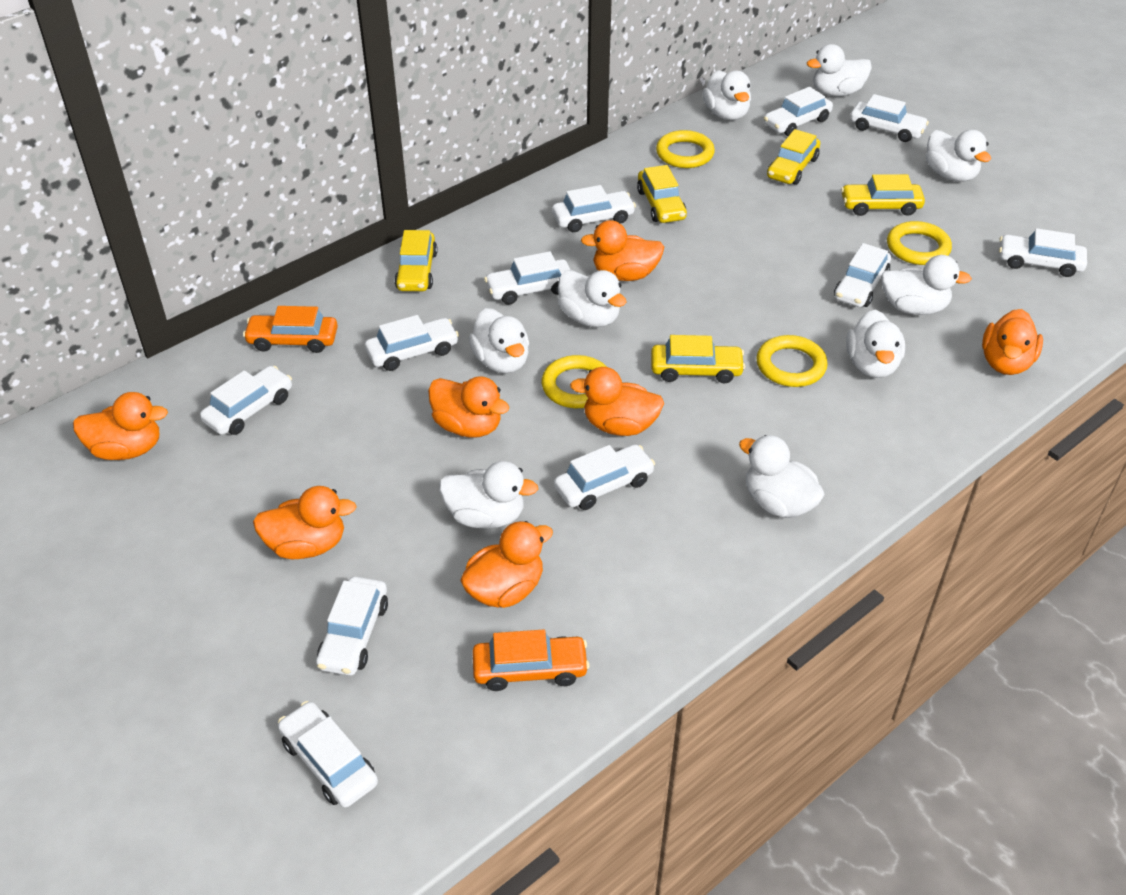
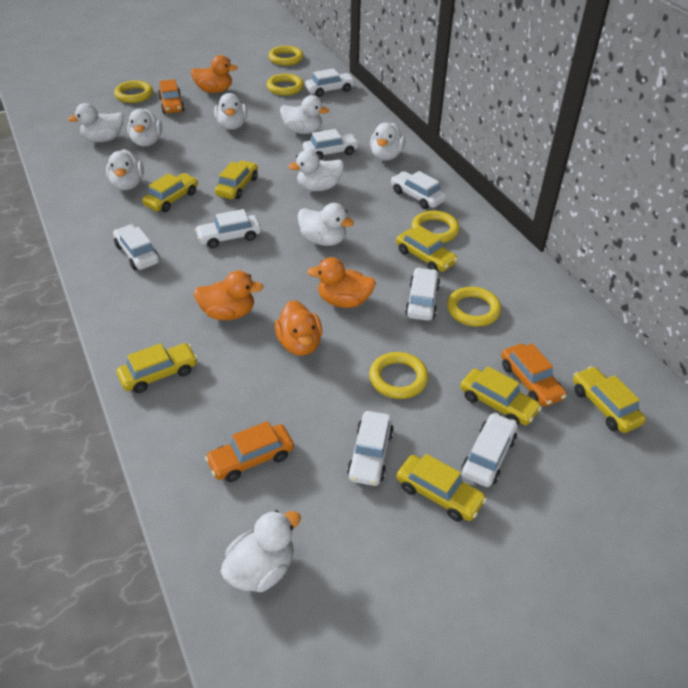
orange car: 2 -> 3
orange duck: 7 -> 4
white car: 11 -> 8
yellow car: 5 -> 7
yellow ring: 4 -> 6

